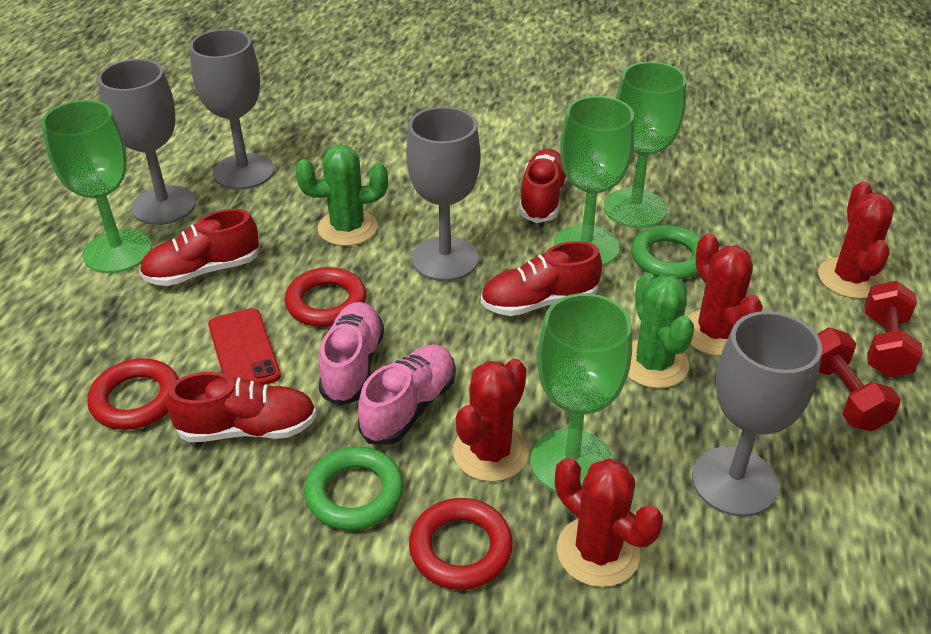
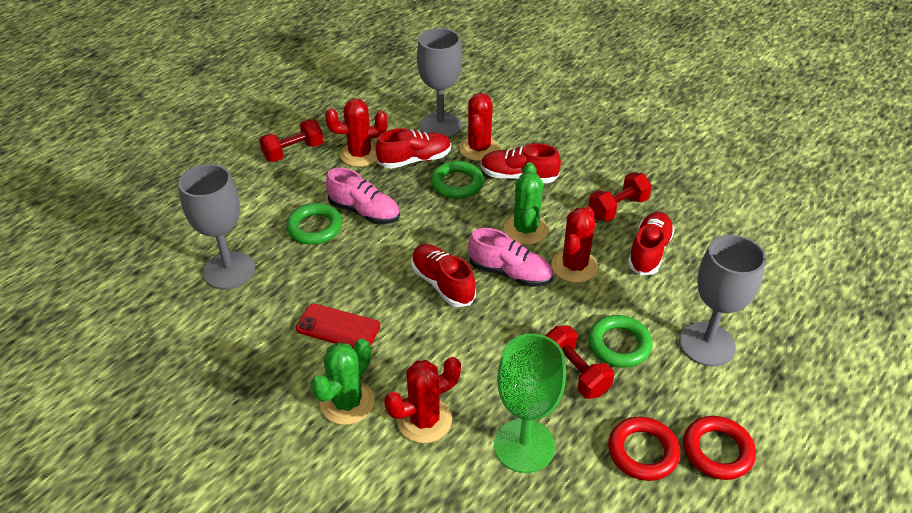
green goblet: 4 -> 1
green ring: 2 -> 3
grey goblet: 4 -> 3
red dumbbell: 2 -> 3
red ring: 3 -> 2

